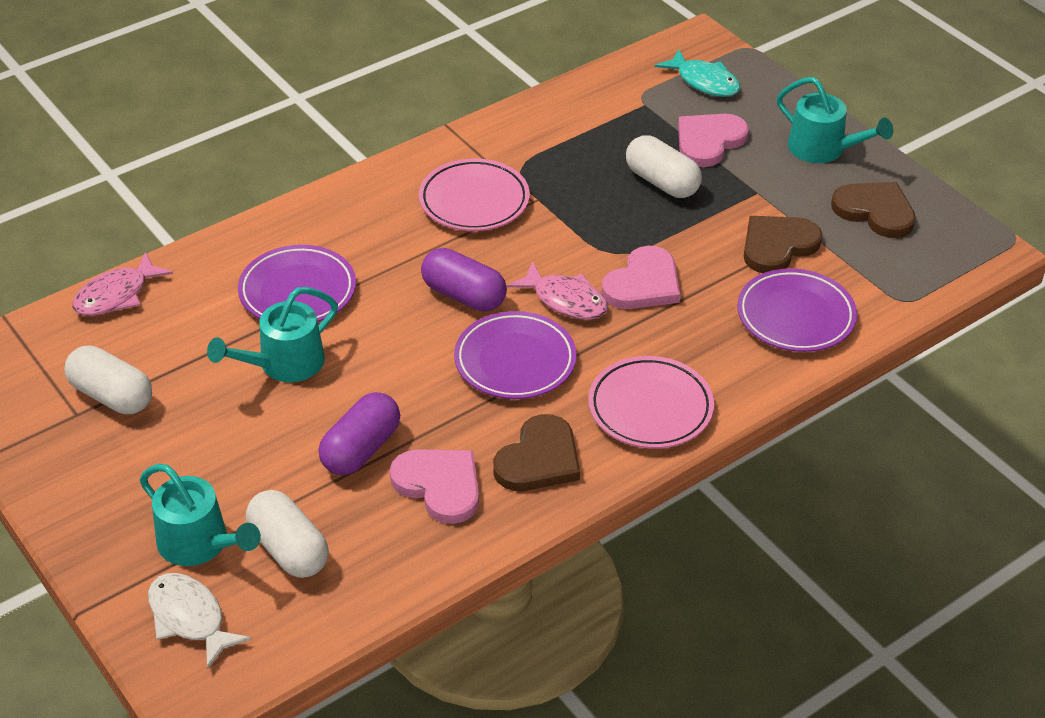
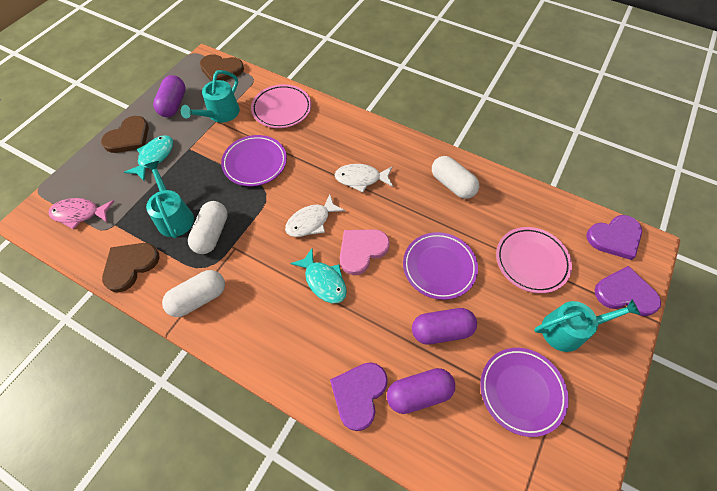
pink fish: 2 -> 1
pink heart: 3 -> 1
purple capsule: 2 -> 3
purple heart: 0 -> 3
turquoise fish: 1 -> 2
white fish: 1 -> 2

